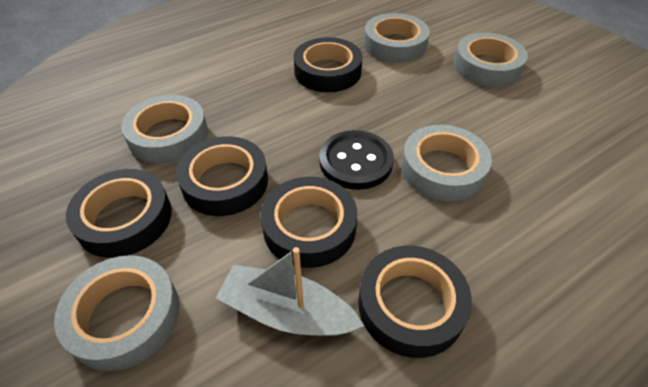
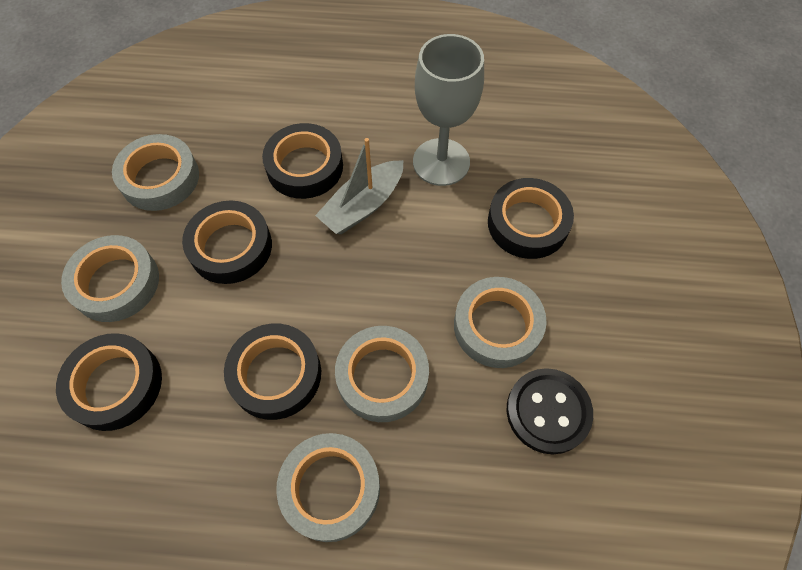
grey goblet: 0 -> 1

